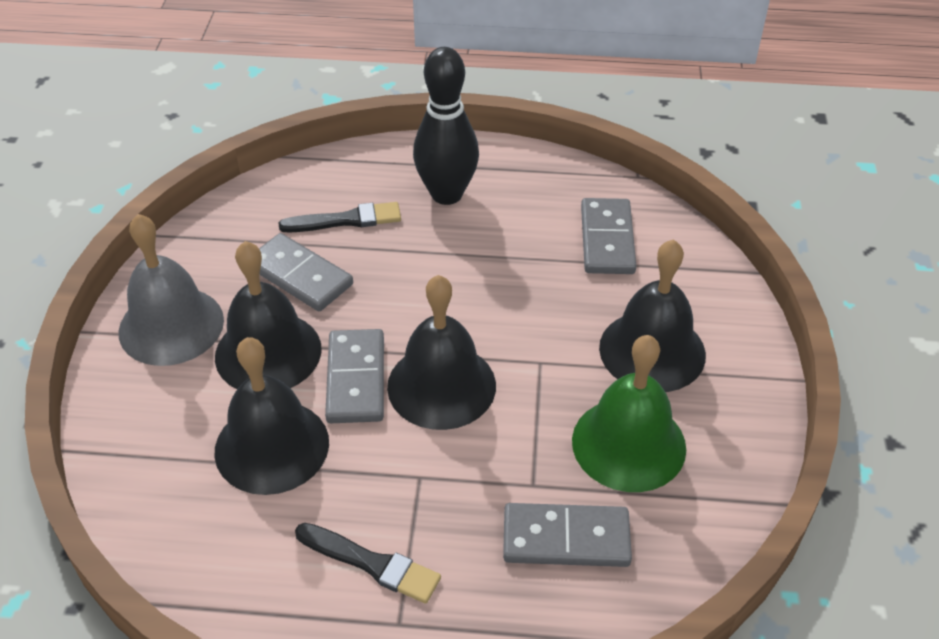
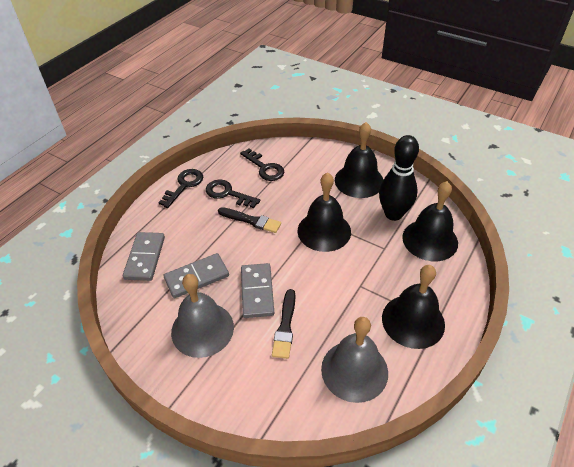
black key: 0 -> 3
green bell: 1 -> 0
grey bell: 1 -> 2
grey domino: 4 -> 3

